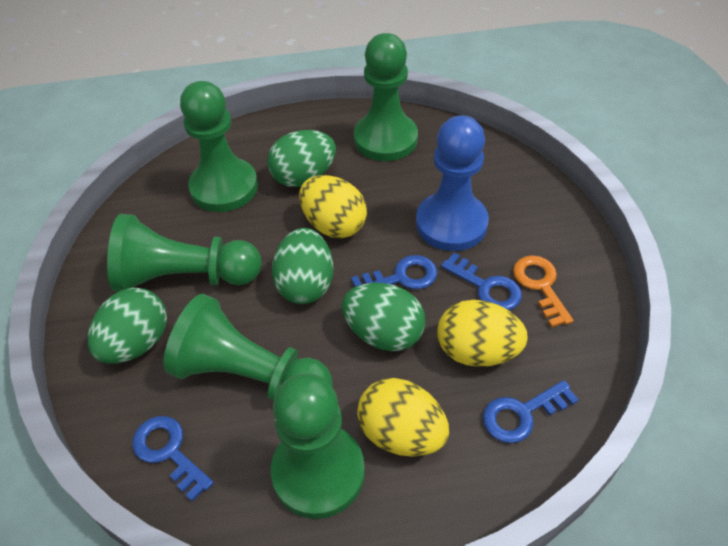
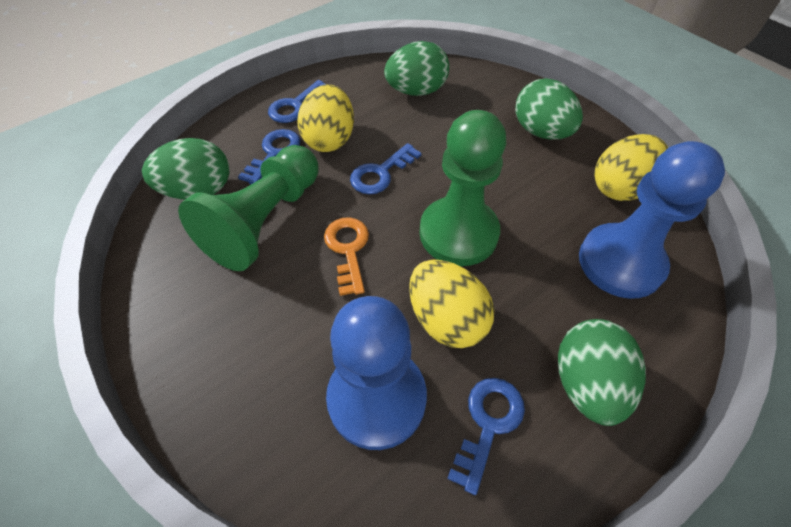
blue pawn: 1 -> 2
green pawn: 5 -> 2

